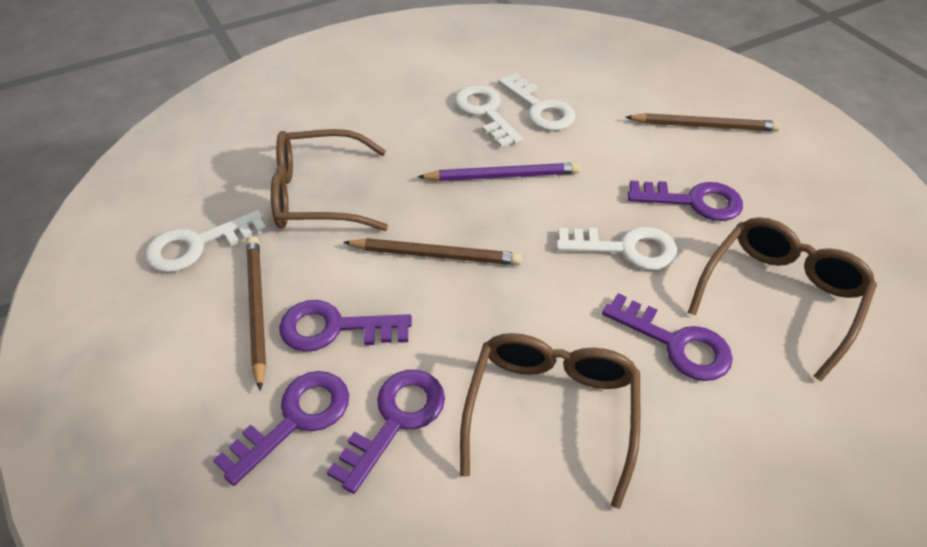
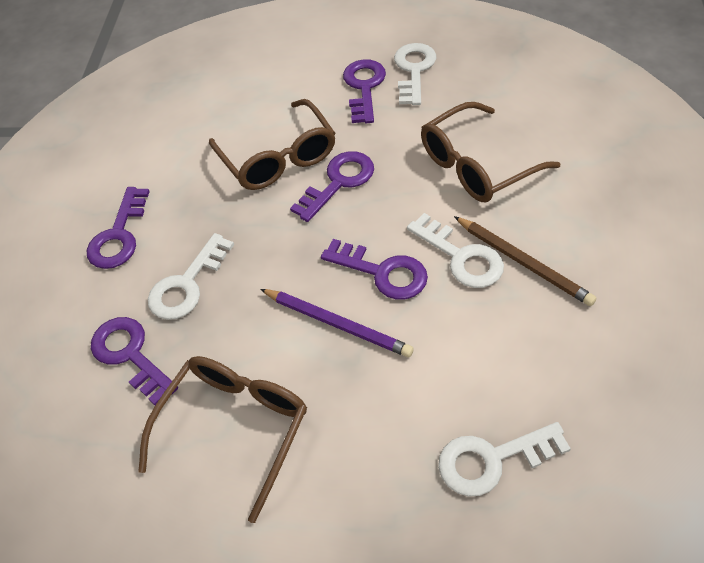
brown pencil: 3 -> 1

